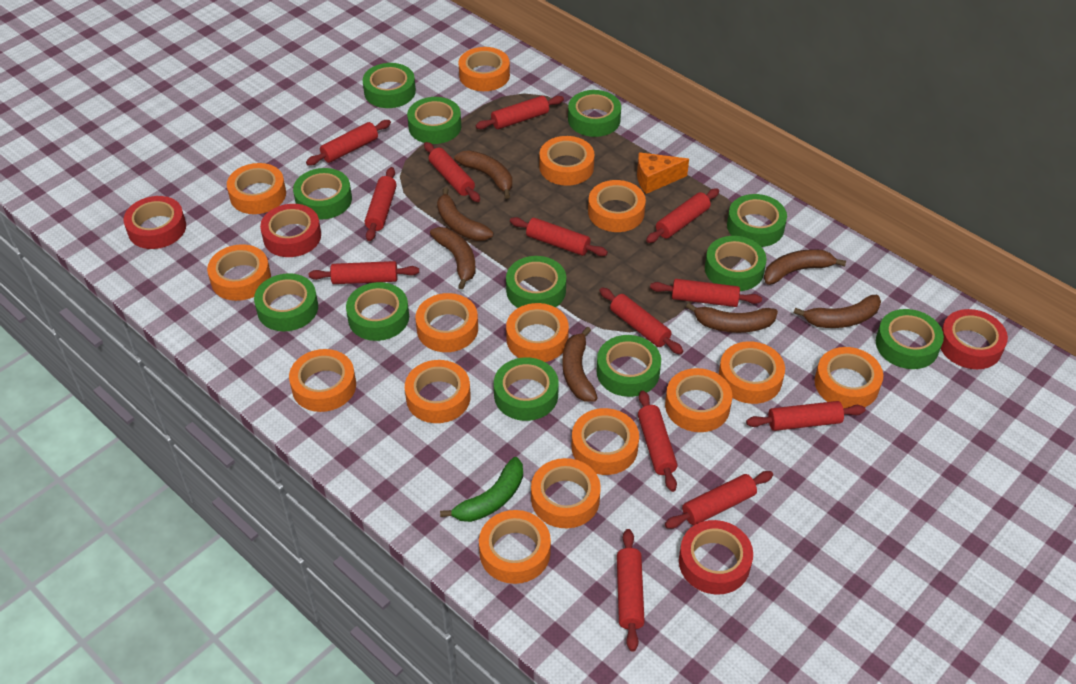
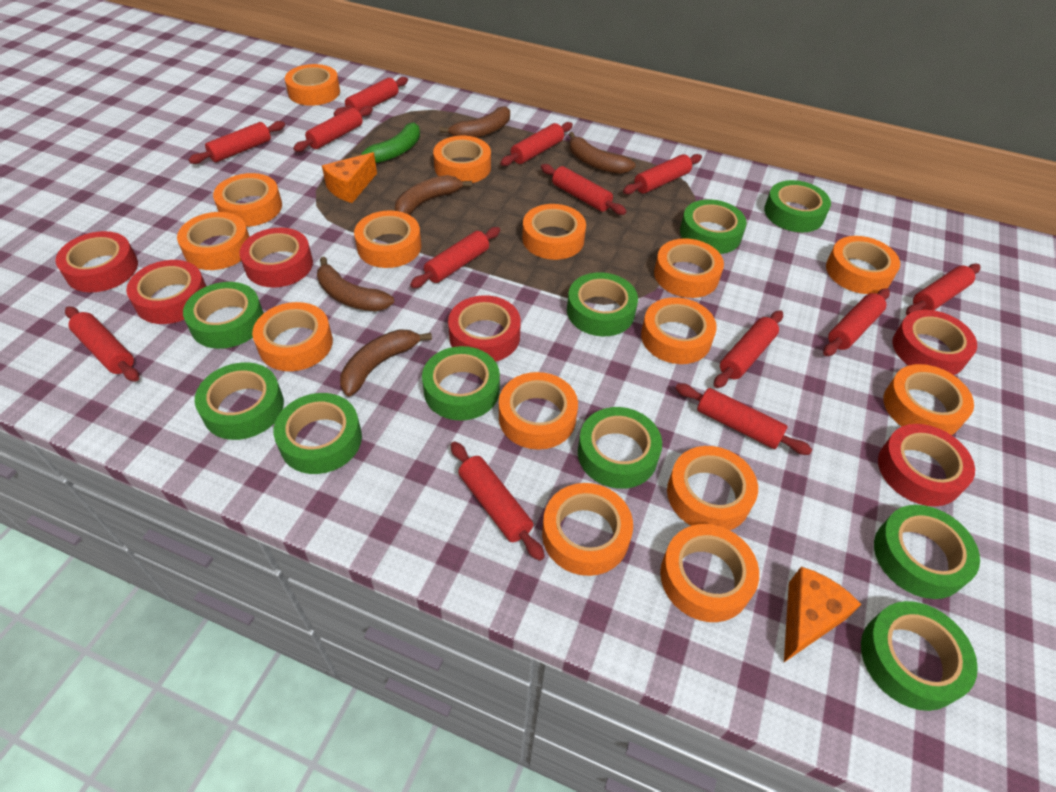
brown banana: 7 -> 5
green tape: 12 -> 10
orange cheese: 1 -> 2
red tape: 4 -> 6

